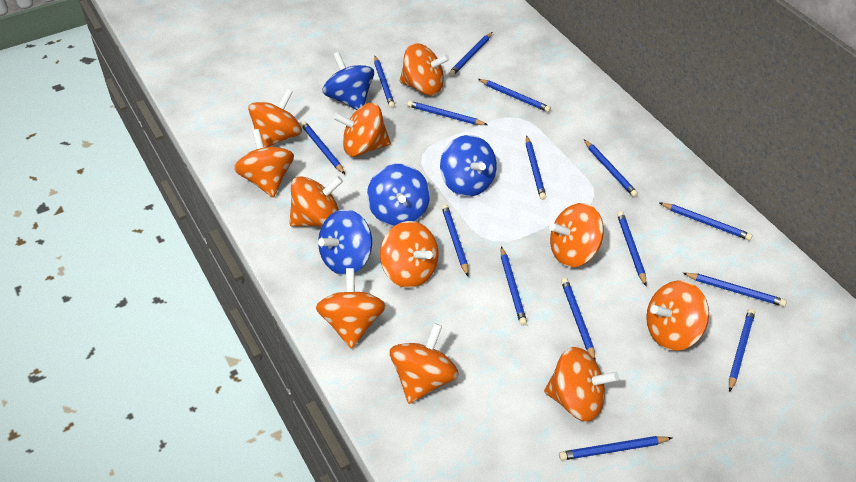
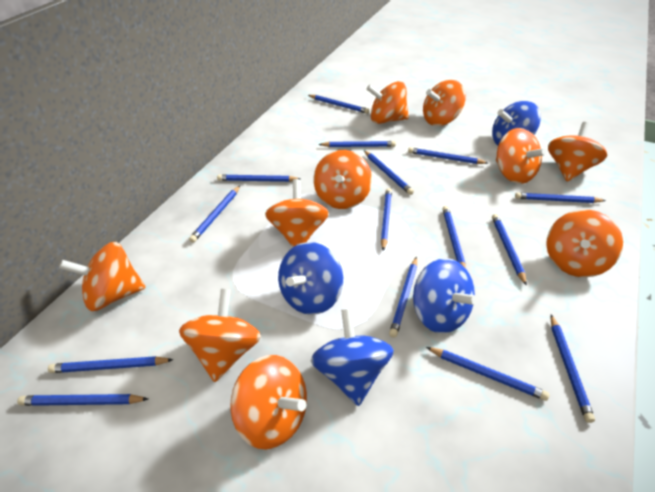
orange spinning top: 11 -> 10

